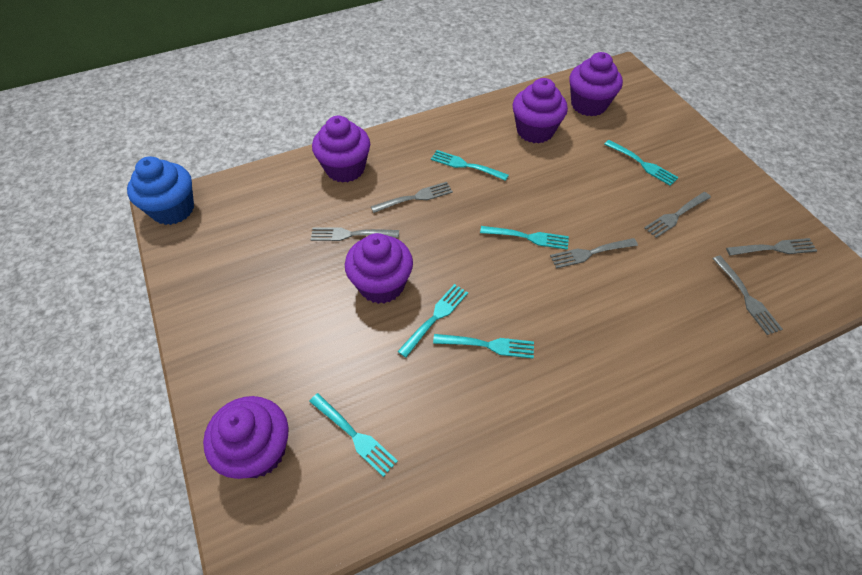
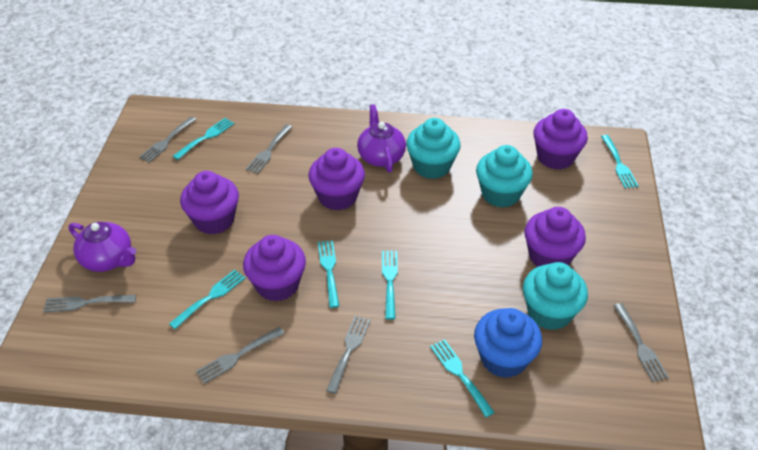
purple teapot: 0 -> 2
turquoise cupcake: 0 -> 3

